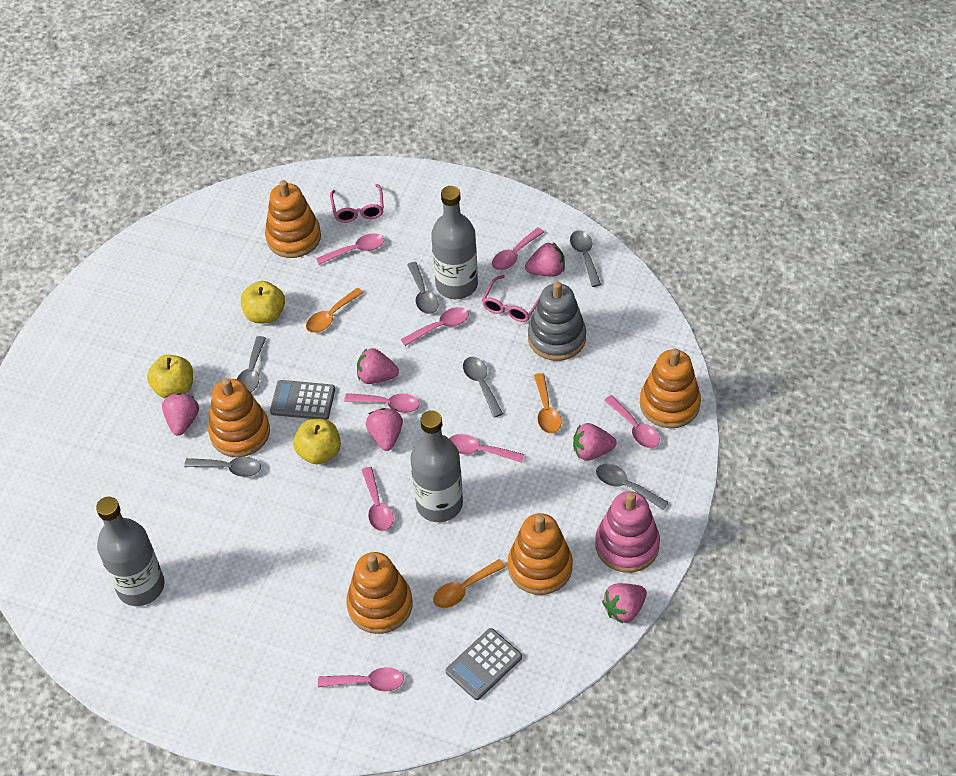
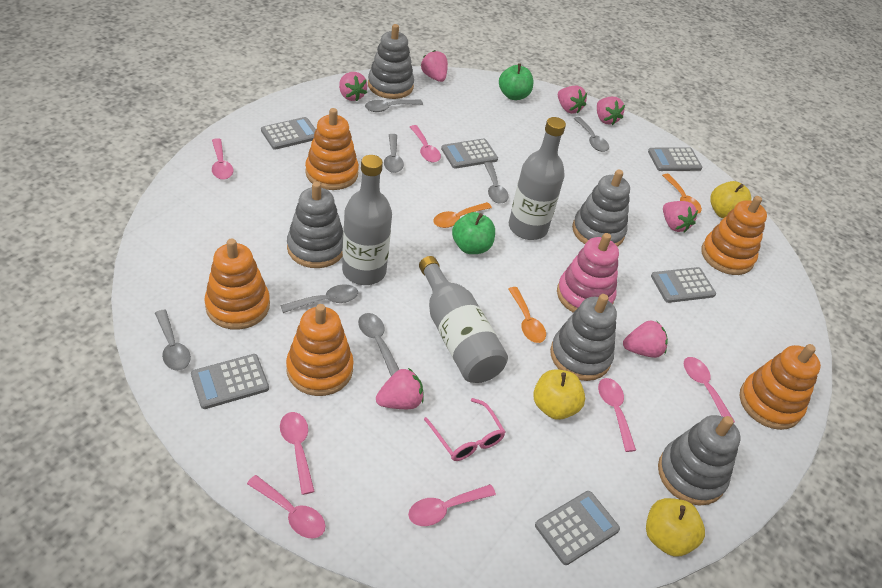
green apple: 0 -> 2
grey calculator: 2 -> 6
grey spoon: 6 -> 7
grey stacking toy: 1 -> 5
pink glasses: 2 -> 1
pink spoon: 8 -> 7
pink strawberry: 6 -> 7

